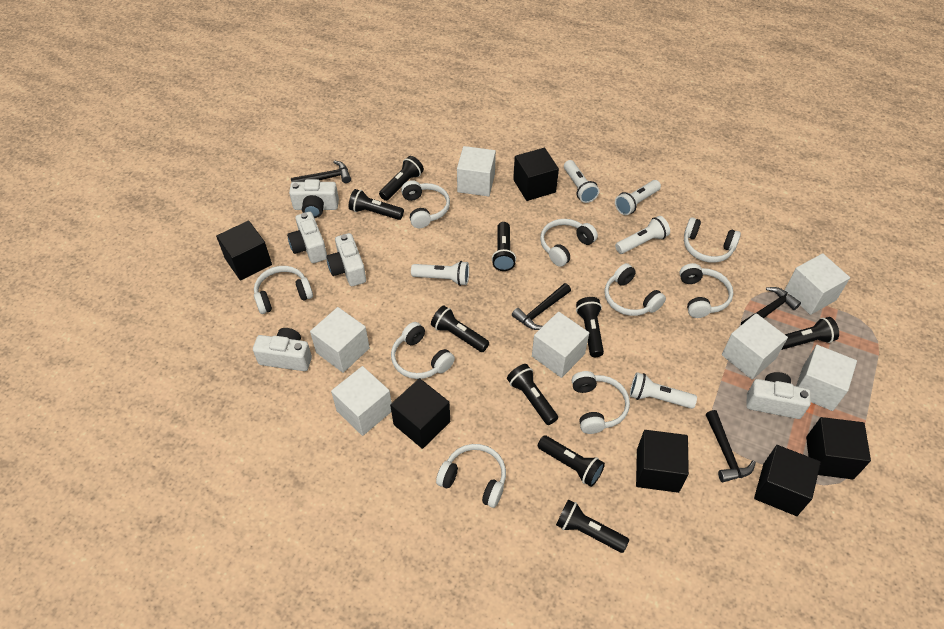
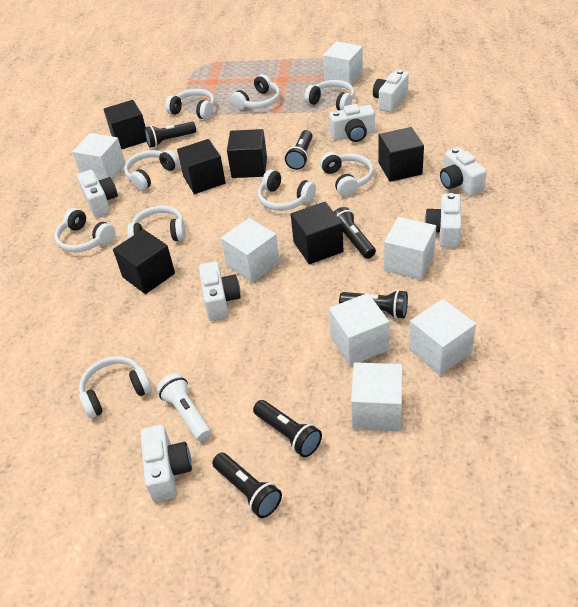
black flashlight: 9 -> 6
black hammer: 4 -> 0
white camera: 5 -> 7
white flashlight: 5 -> 1

